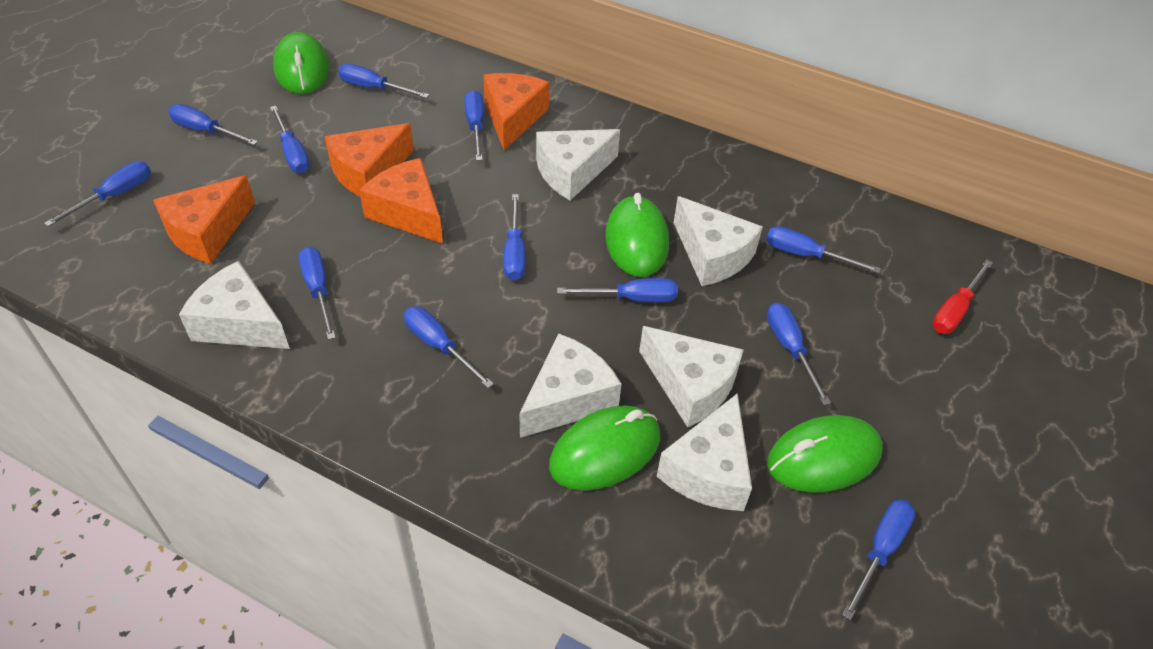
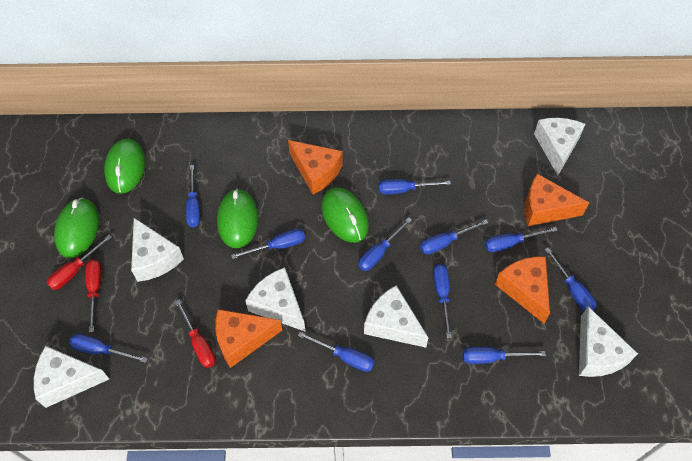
blue screwdriver: 12 -> 11
red screwdriver: 1 -> 3

